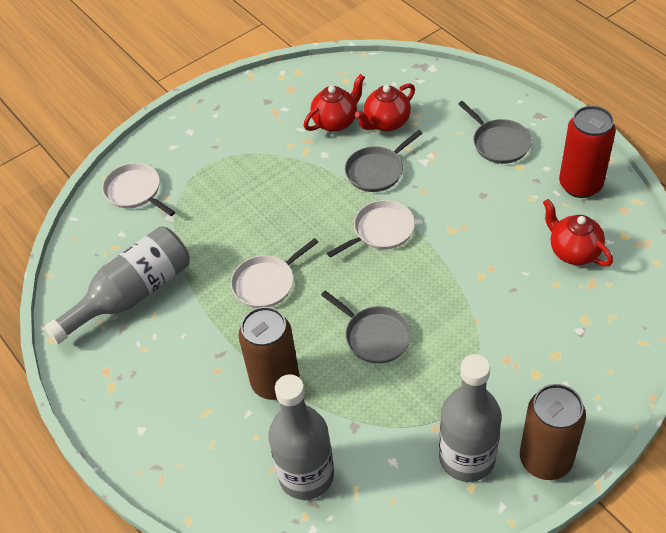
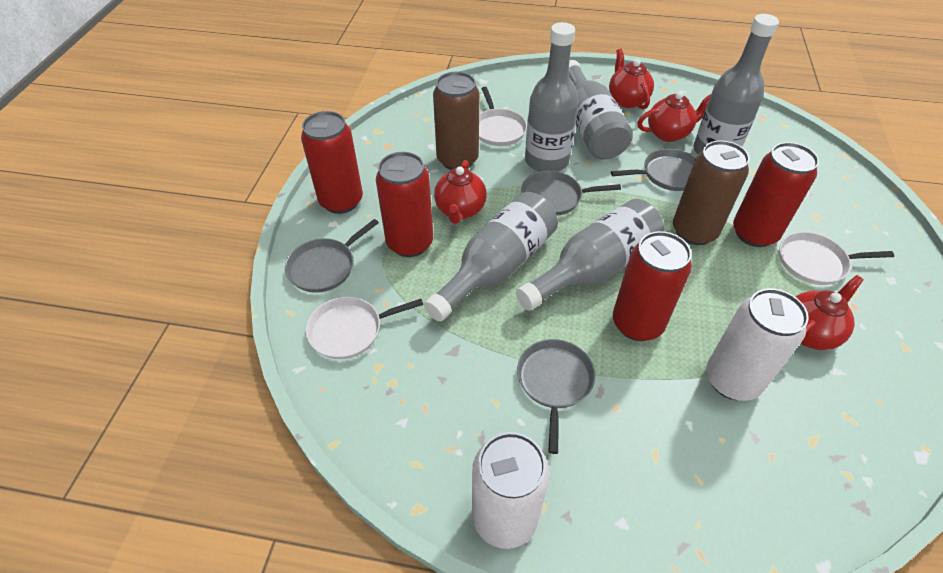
grey bottle: 3 -> 5
grey pan: 3 -> 4
red can: 1 -> 4
red teapot: 3 -> 4
white can: 0 -> 2

